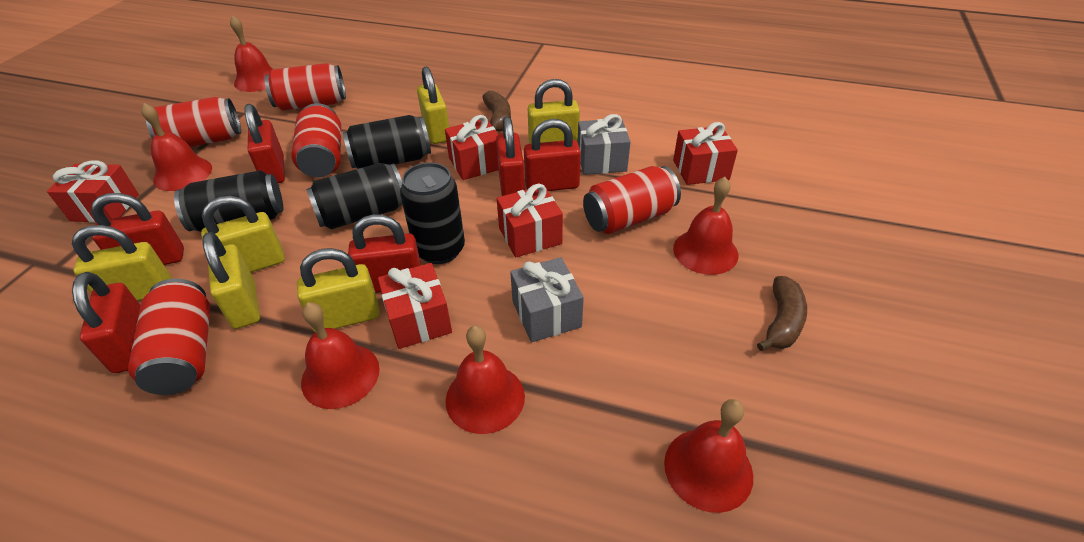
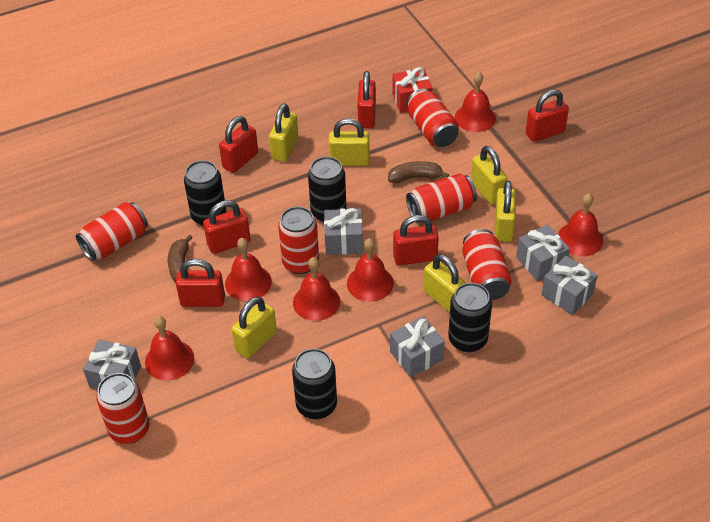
grey gift: 2 -> 5
red can: 5 -> 6
red gift: 5 -> 1

